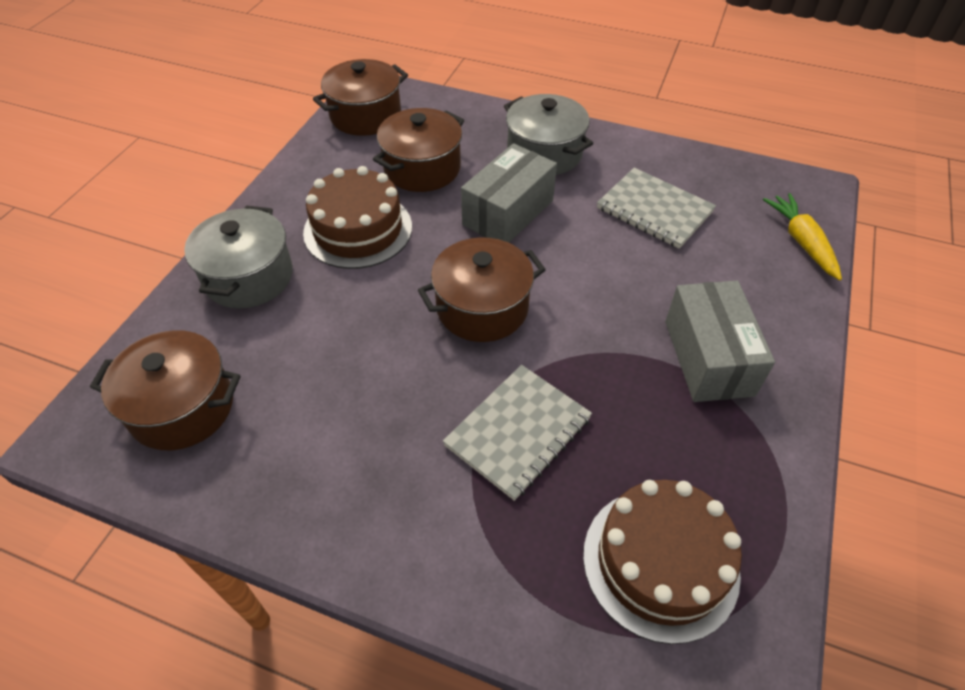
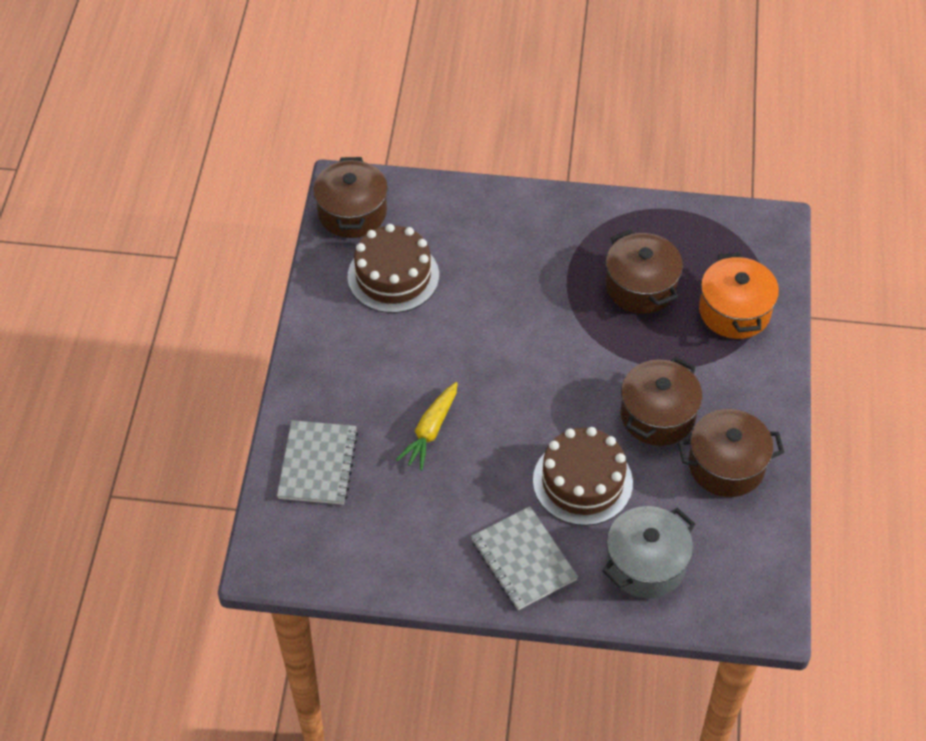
grey box: 2 -> 0
grey pot: 2 -> 1
orange pot: 0 -> 1

